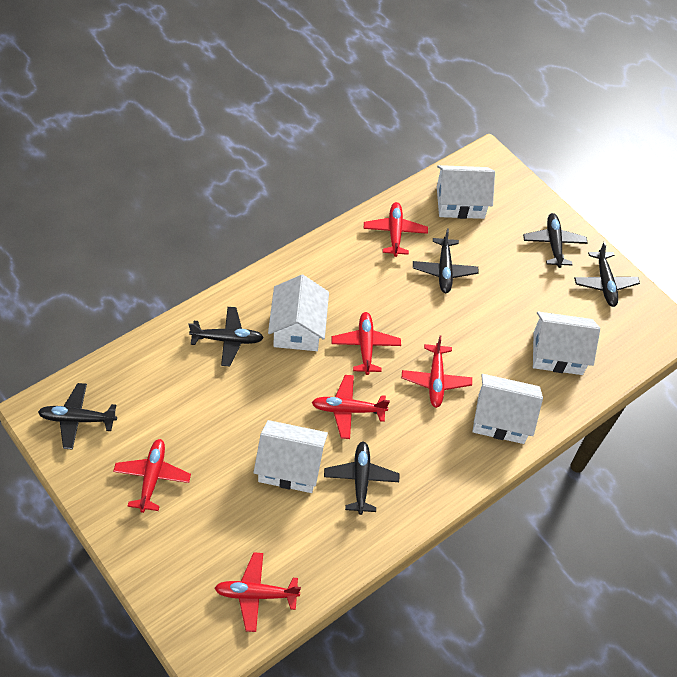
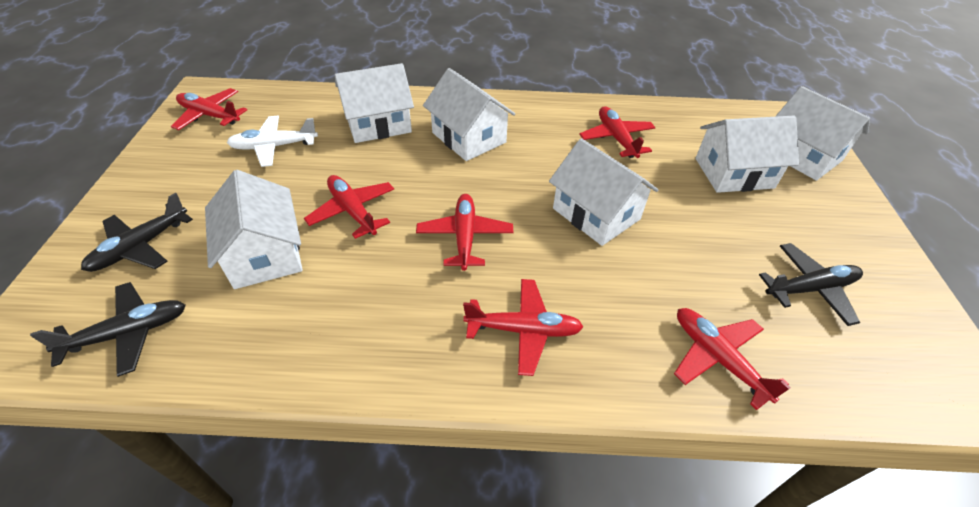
black plane: 6 -> 3
white house: 5 -> 6
white plane: 0 -> 1

